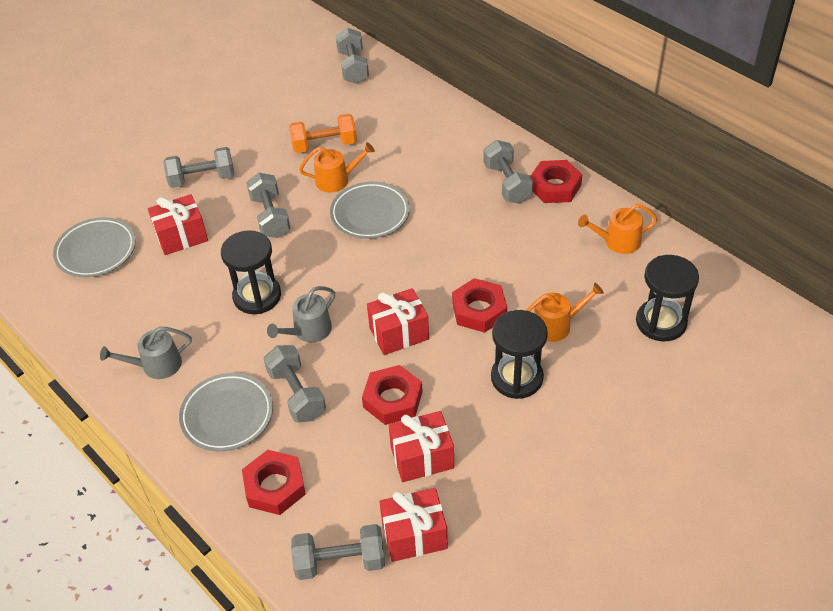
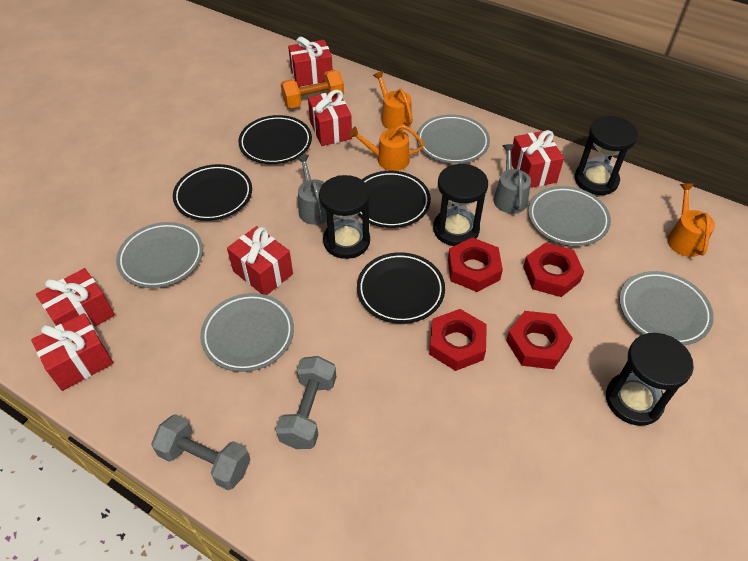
black hourglass: 3 -> 4
black plate: 0 -> 4
grey dumbbell: 6 -> 2
grey plate: 3 -> 5
red gift: 4 -> 6

